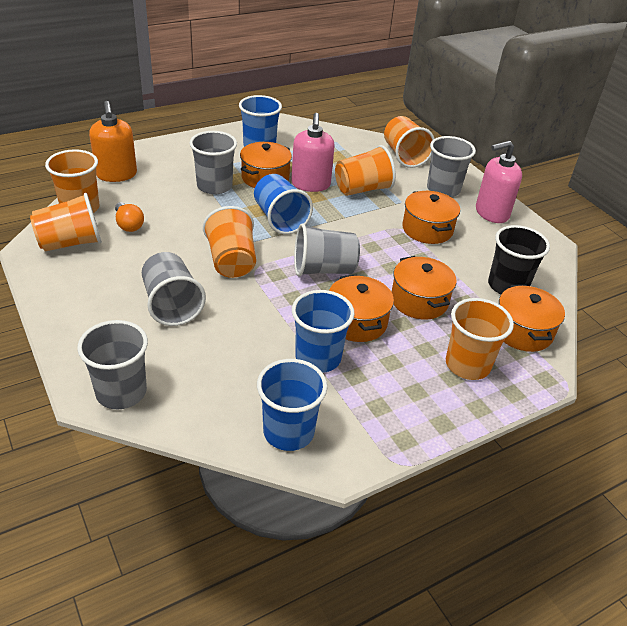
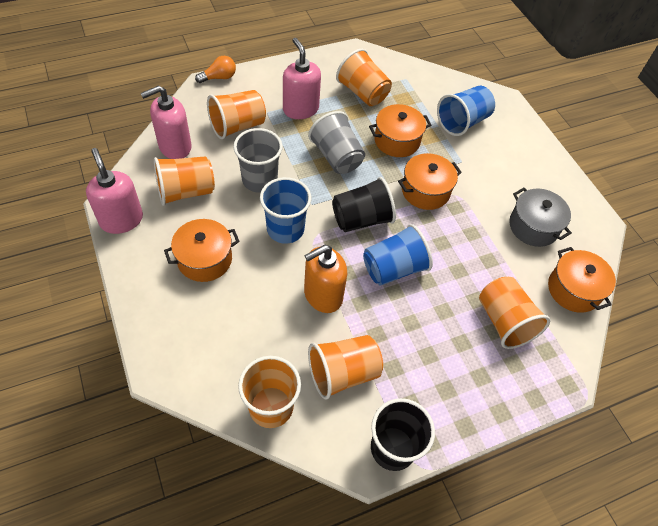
black cup: 1 -> 2
blue cup: 4 -> 3
grey cup: 5 -> 2
grey pot: 0 -> 1
orange pot: 5 -> 4
pink soap dispenser: 2 -> 3

